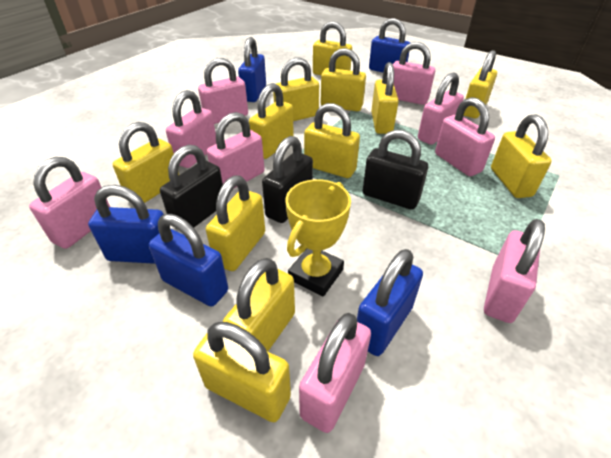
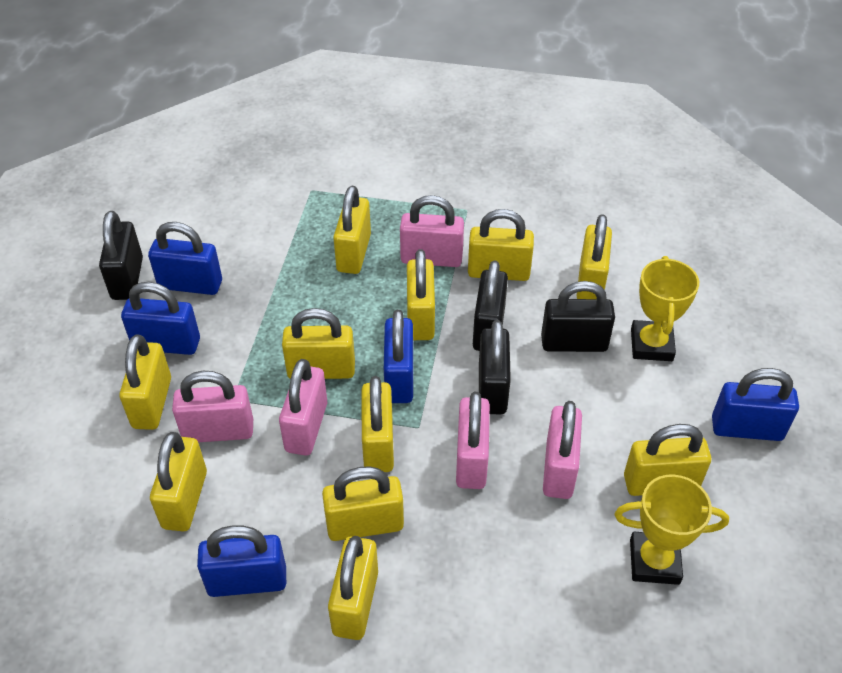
black padlock: 3 -> 4
pink padlock: 9 -> 5
yellow padlock: 12 -> 11
yellow trophy: 1 -> 2

